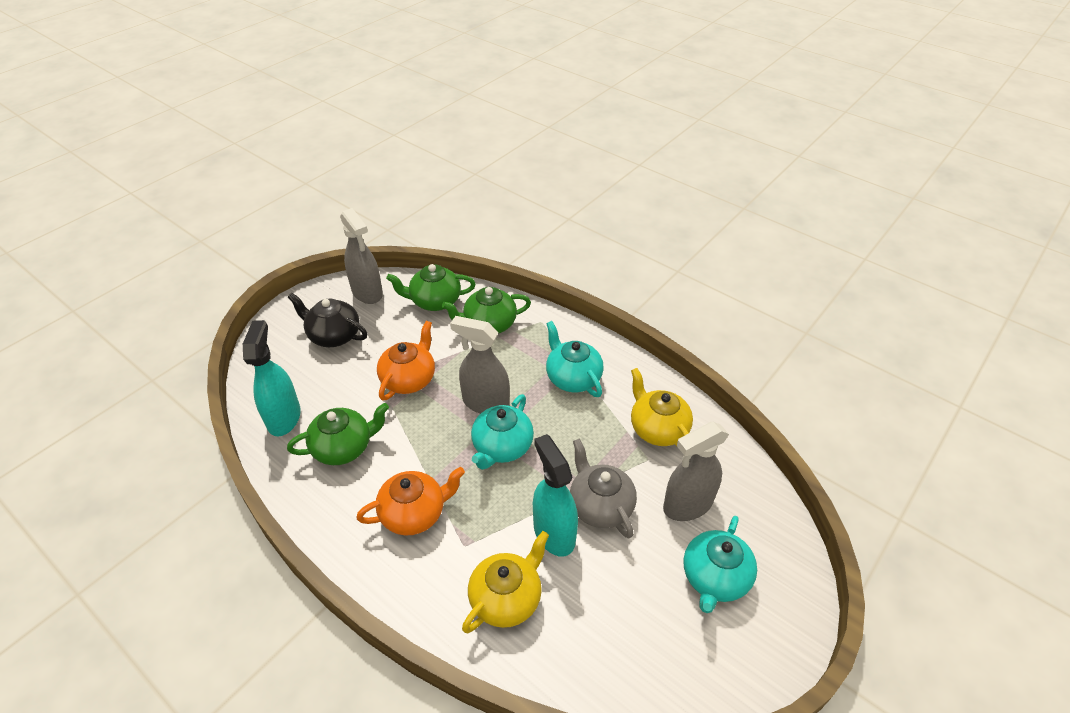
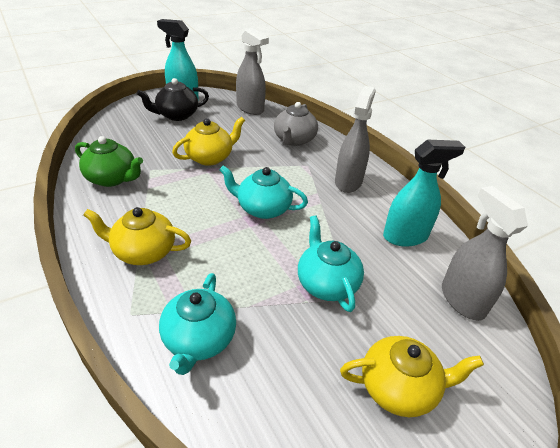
green teapot: 3 -> 1
orange teapot: 2 -> 0
yellow teapot: 2 -> 3

